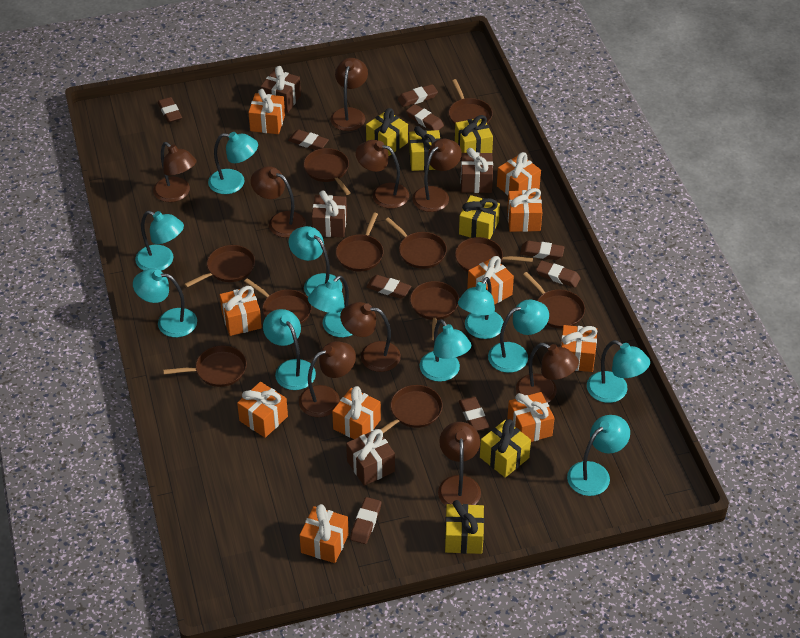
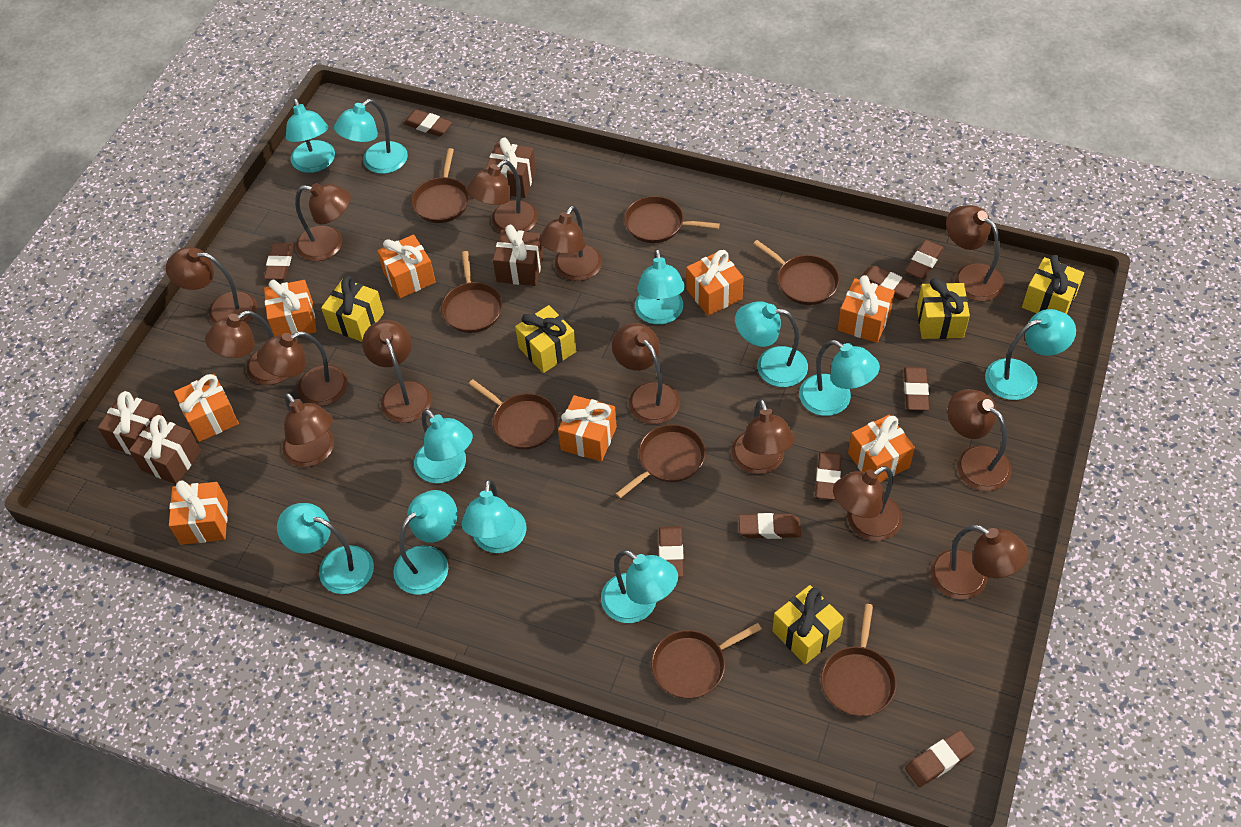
brown lamp: 9 -> 14
brown pan: 11 -> 8
orange gift: 10 -> 8
yellow gift: 6 -> 5

